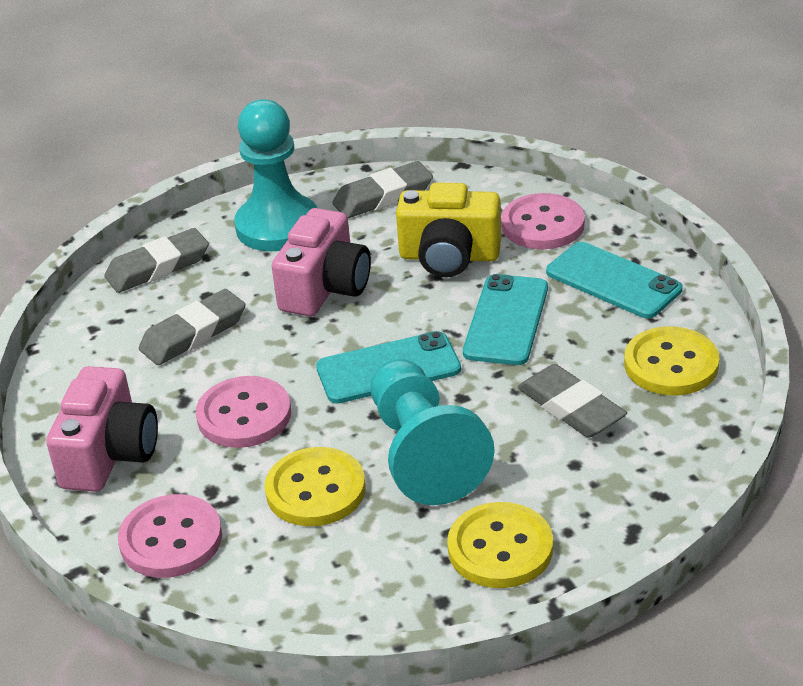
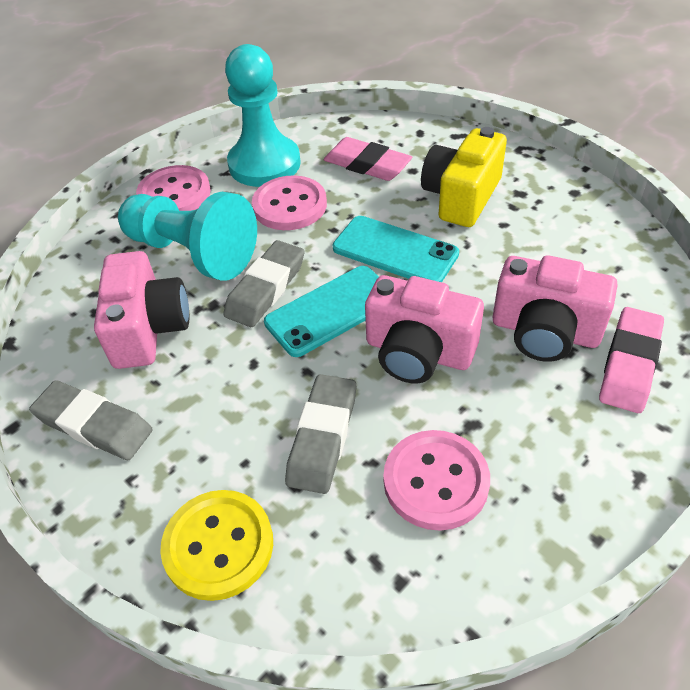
grey eraser: 4 -> 3
pink camera: 2 -> 3
pink eraser: 0 -> 2
turquoise phone: 3 -> 2
yellow button: 3 -> 1

